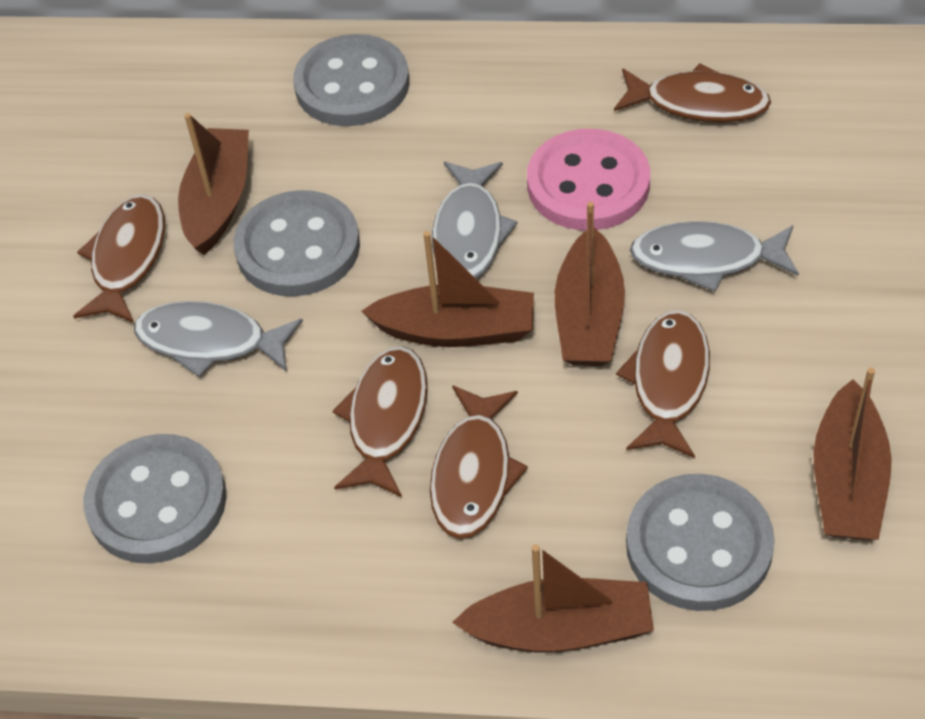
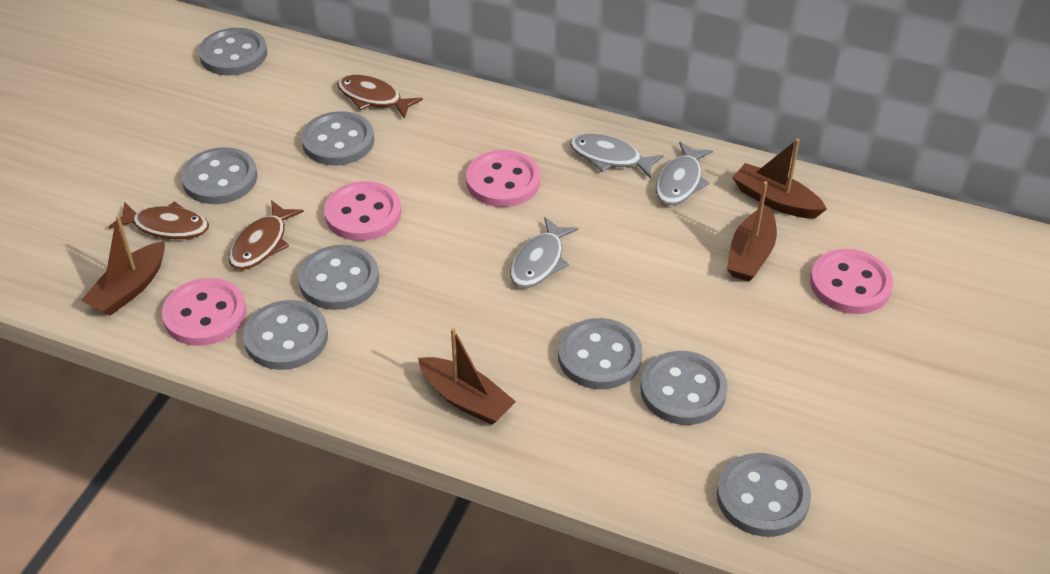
brown boat: 5 -> 4
brown fish: 5 -> 3
grey button: 4 -> 8
pink button: 1 -> 4

